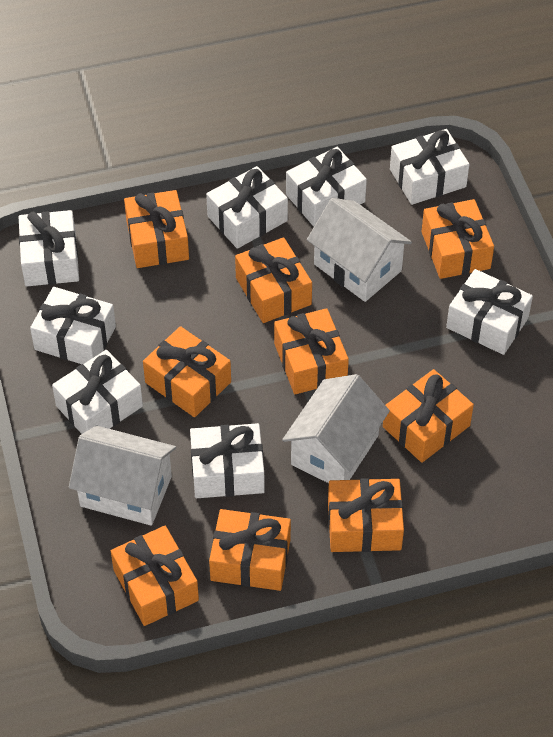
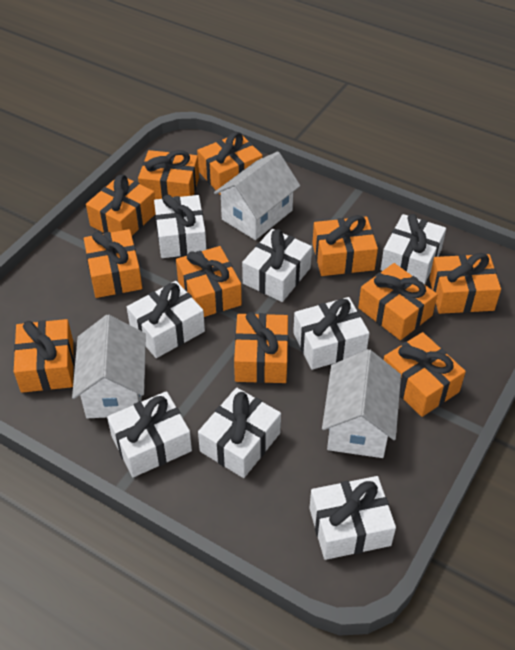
orange gift: 9 -> 11

